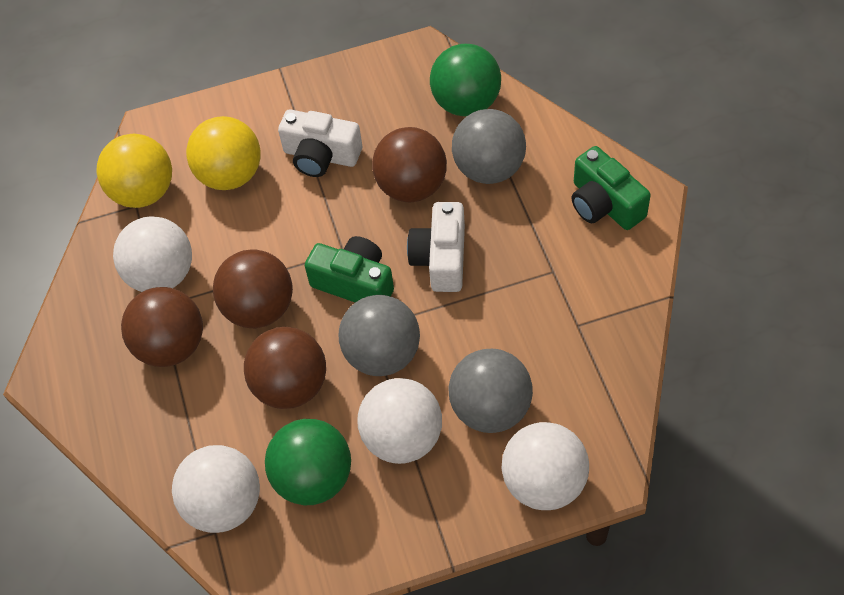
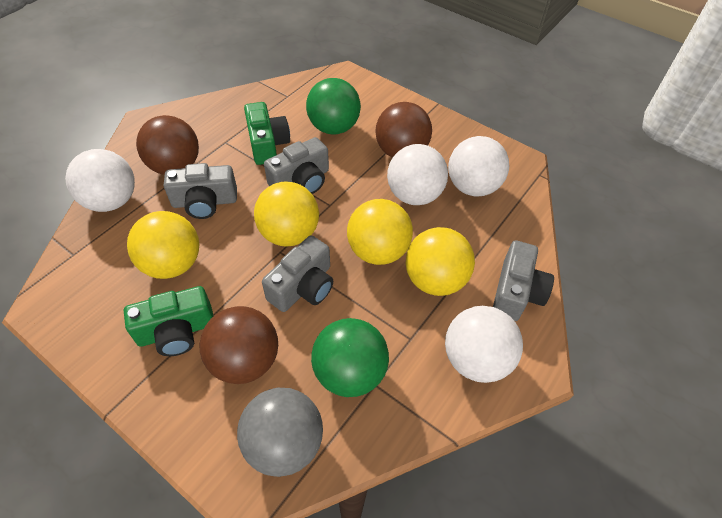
brown ball: 4 -> 3
grey ball: 3 -> 1
grey camera: 0 -> 4
white camera: 2 -> 0
yellow ball: 2 -> 4

